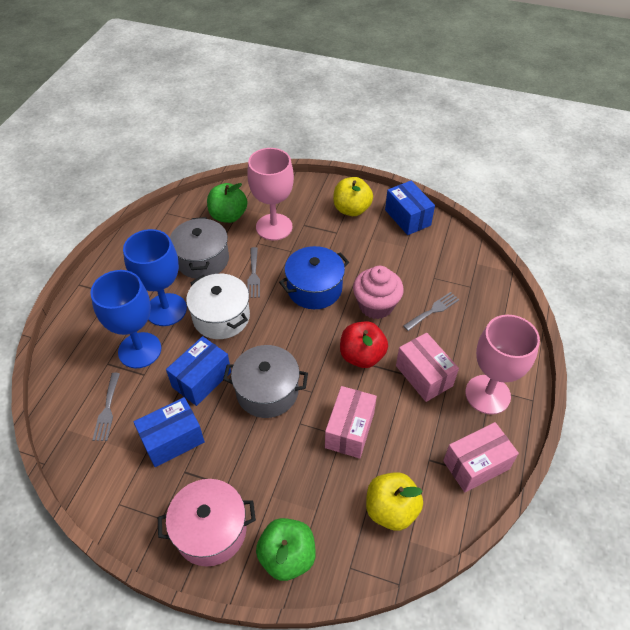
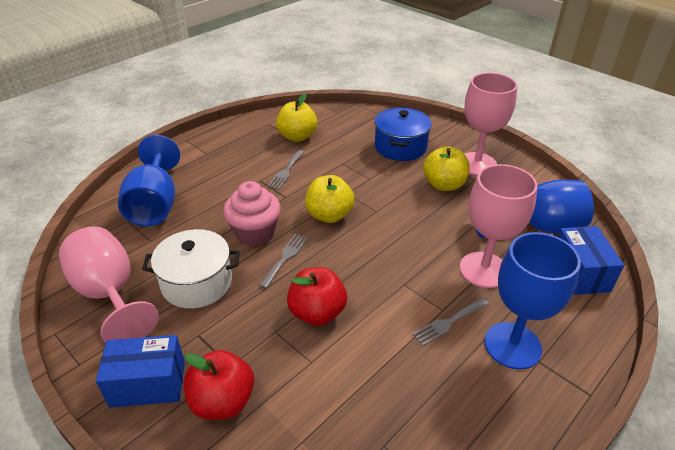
blue box: 3 -> 2
blue goblet: 2 -> 3
green apple: 2 -> 0
grey pot: 2 -> 0
pink box: 3 -> 0
pink goblet: 2 -> 3
pink pot: 1 -> 0
red apple: 1 -> 2
yellow apple: 2 -> 3

